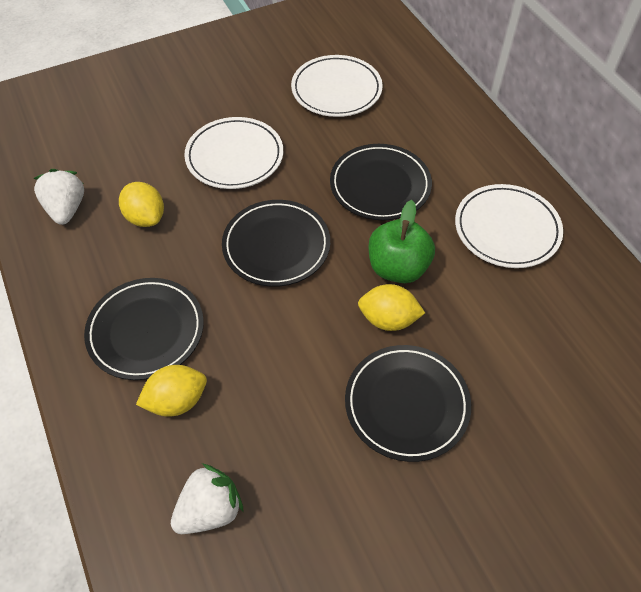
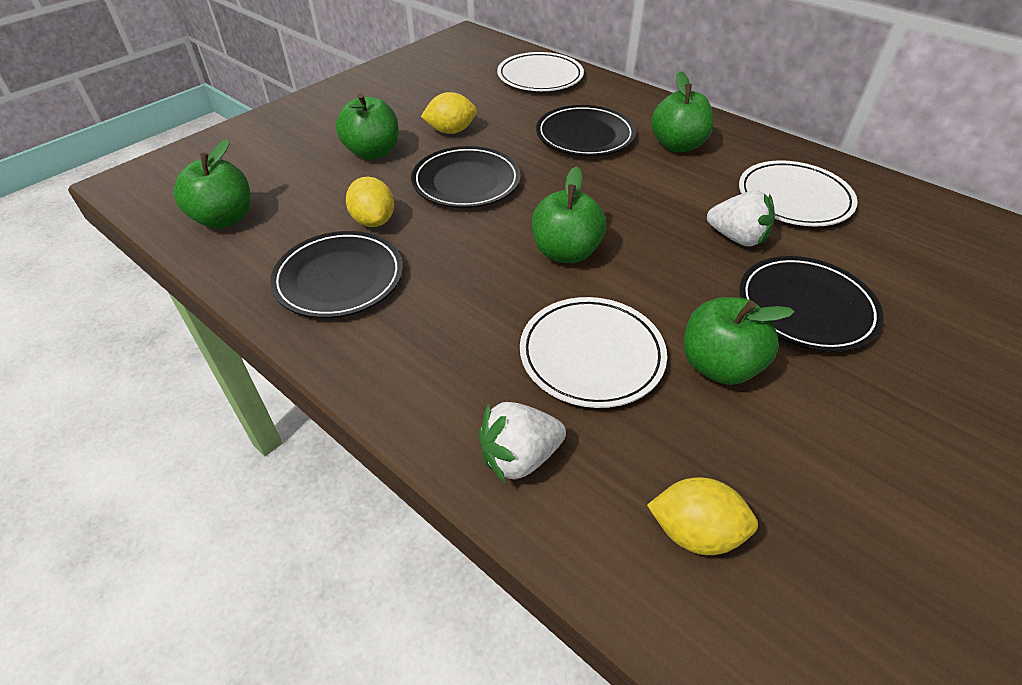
green apple: 1 -> 5

